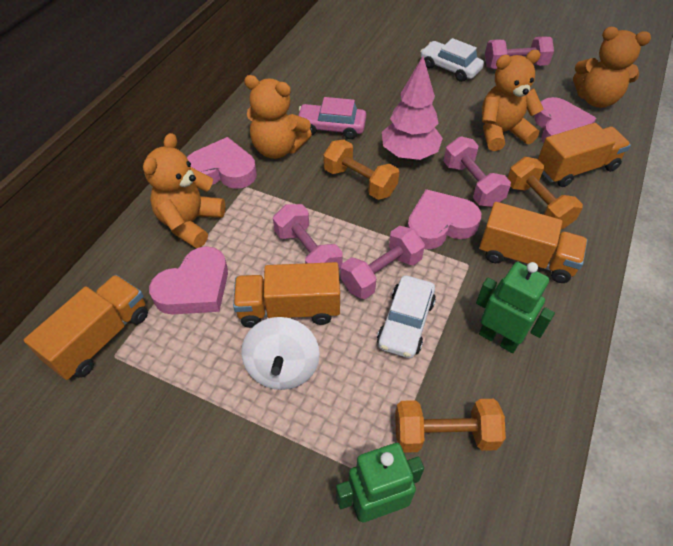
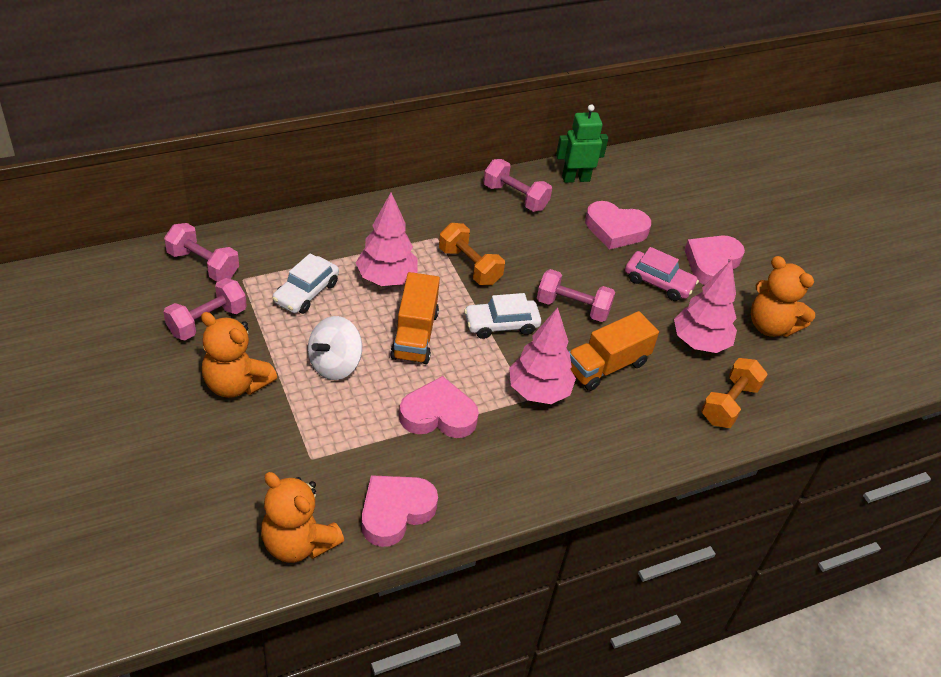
green robot: 2 -> 1
orange dumbbell: 3 -> 2
orange teddy bear: 4 -> 3
orange truck: 4 -> 2
pink tree: 1 -> 3

